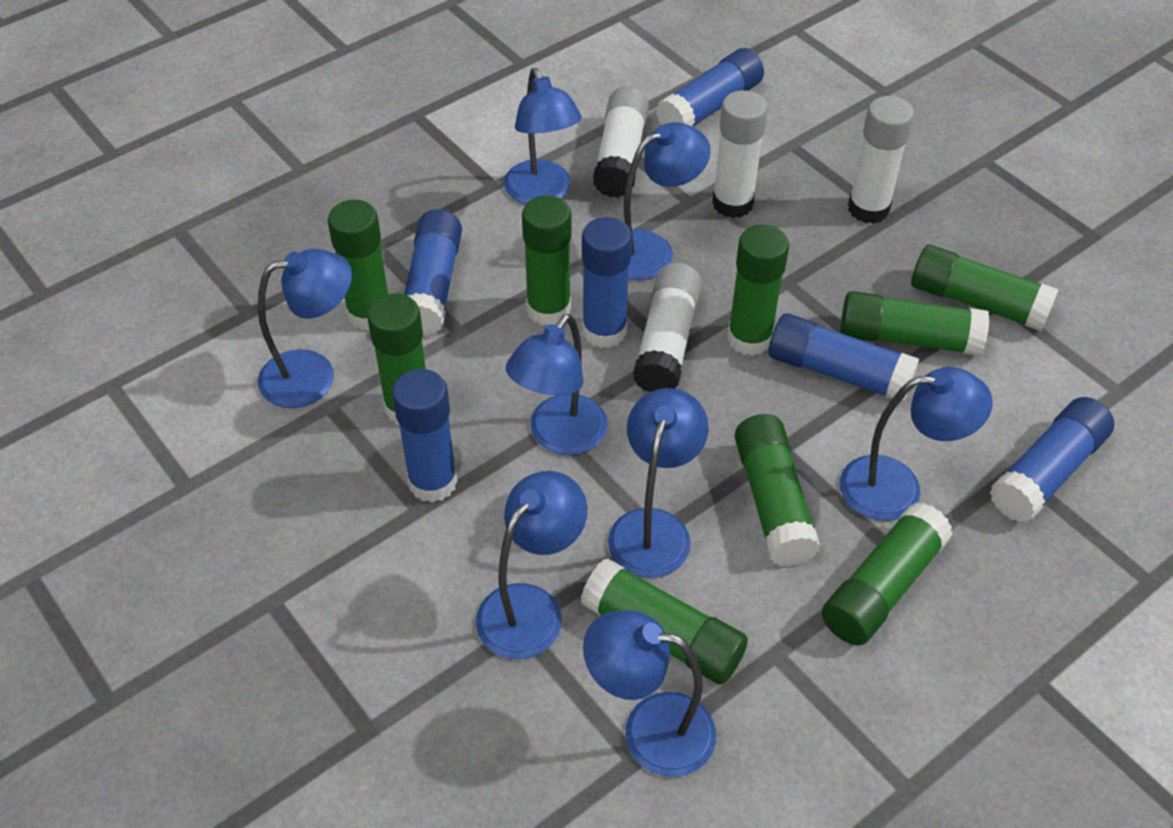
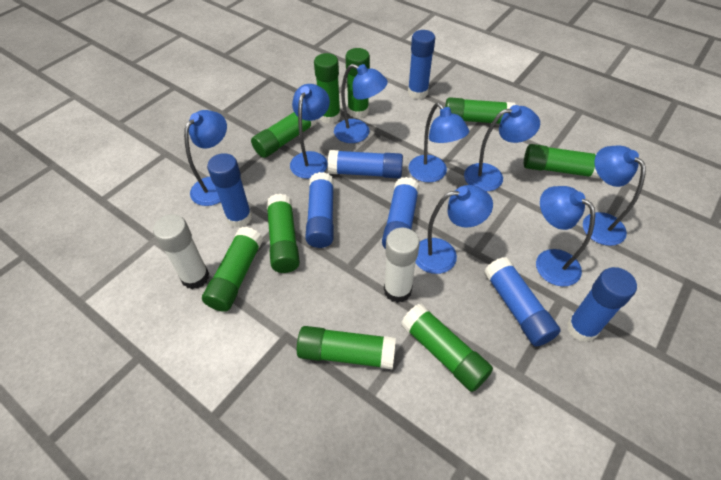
blue glue stick: 6 -> 7
white glue stick: 4 -> 2

